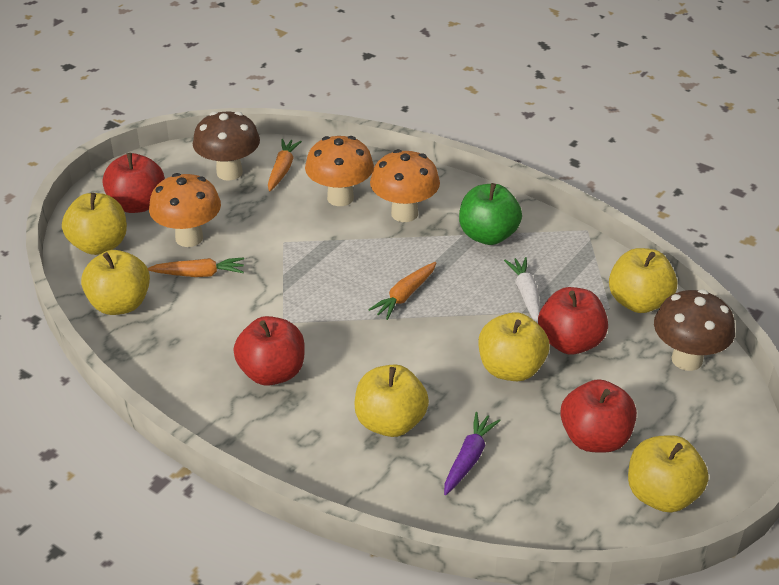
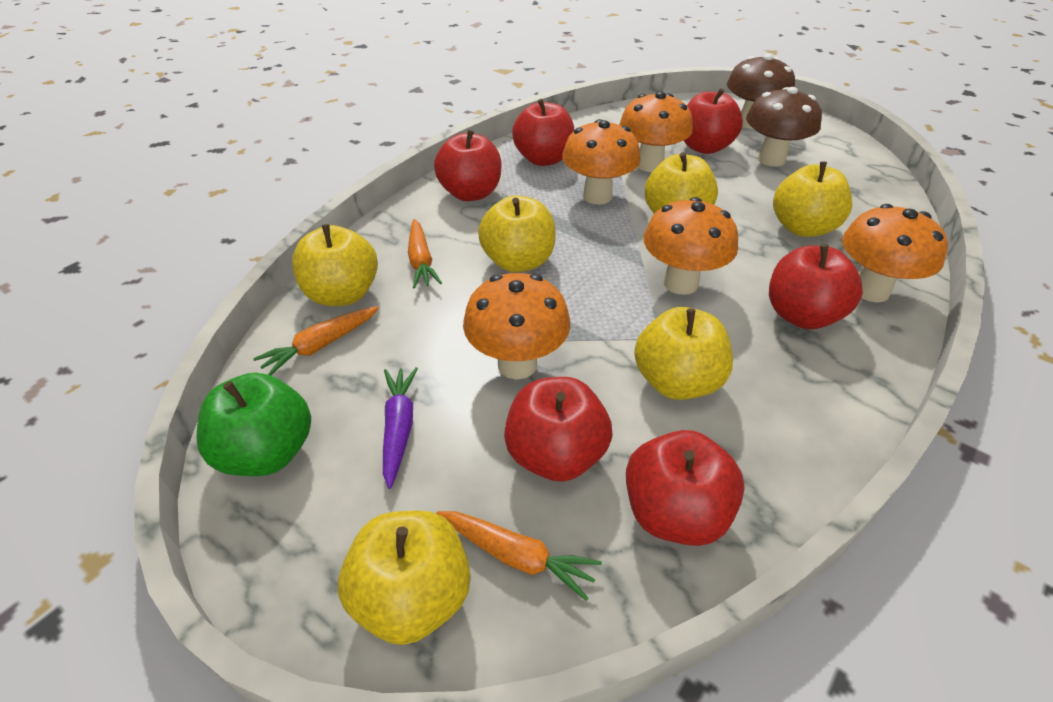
orange mushroom: 3 -> 5
red apple: 4 -> 6
white carrot: 1 -> 0

